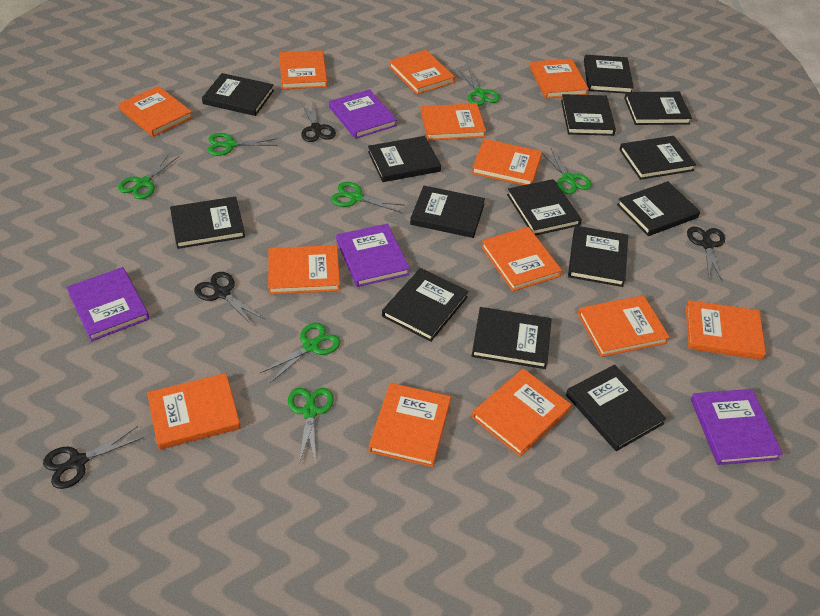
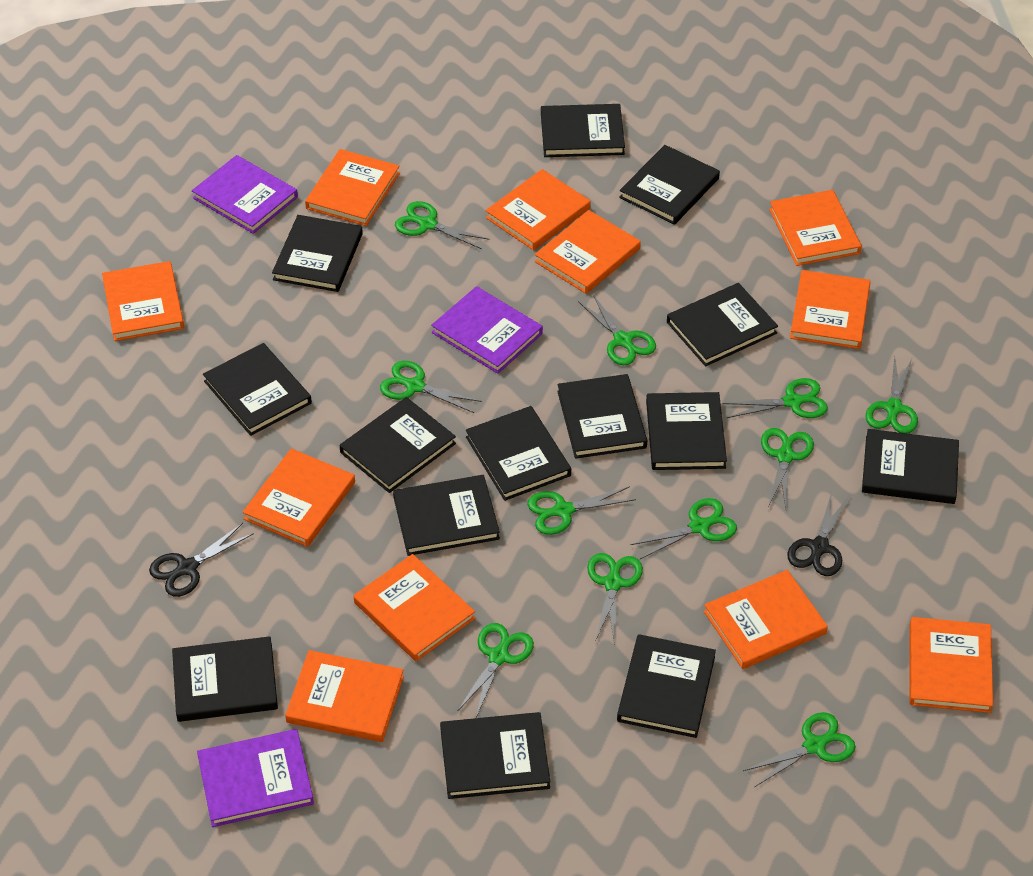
black scissors: 4 -> 2
green scissors: 7 -> 11
orange book: 13 -> 11
purple book: 4 -> 3

